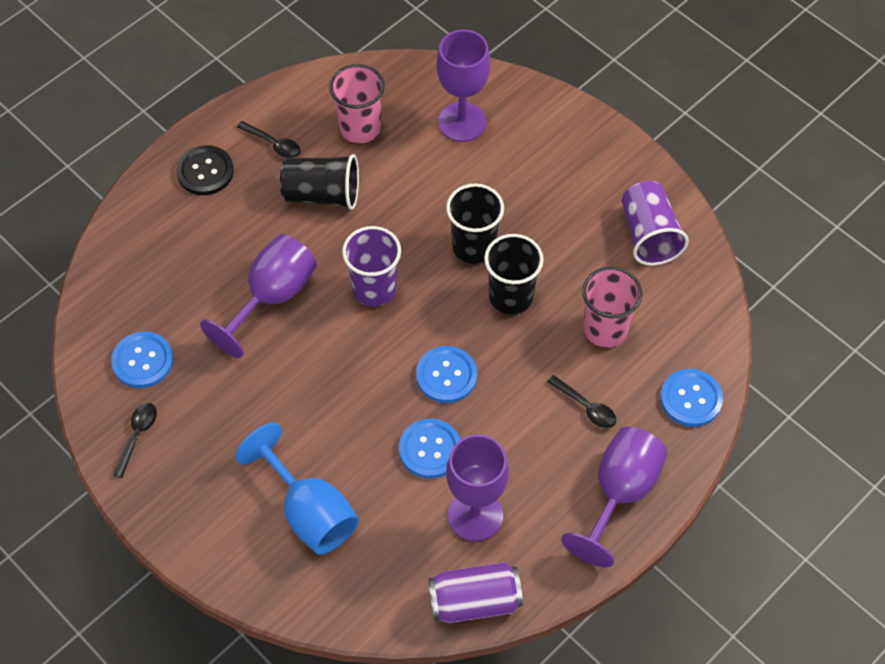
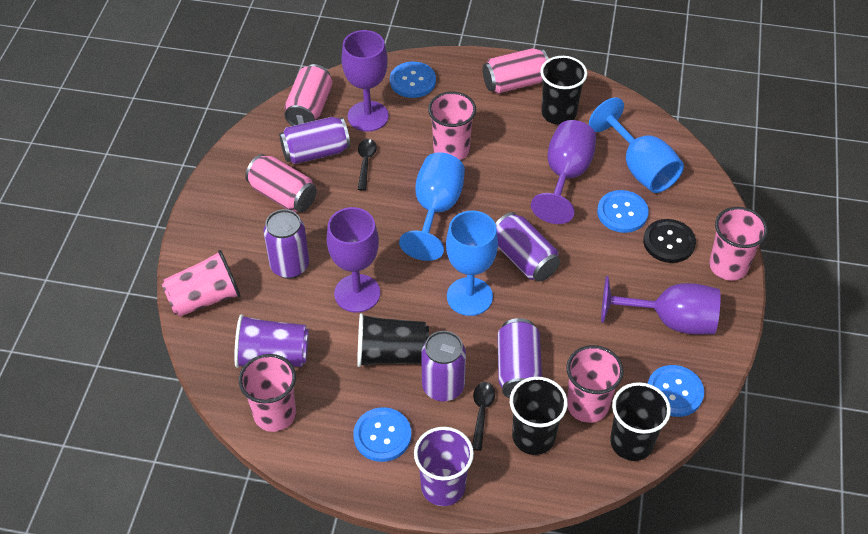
black cup: 3 -> 4
black spoon: 3 -> 2
blue goblet: 1 -> 3
pink can: 0 -> 3
pink cup: 2 -> 5
purple can: 1 -> 5

